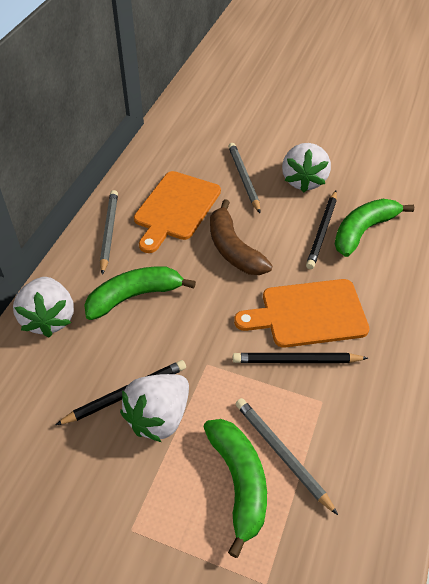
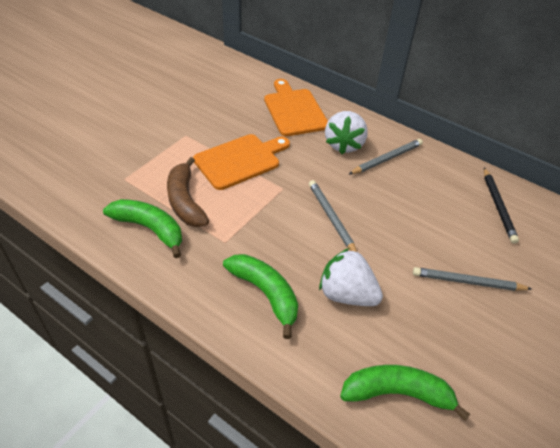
black pencil: 3 -> 1
white strawberry: 3 -> 2

